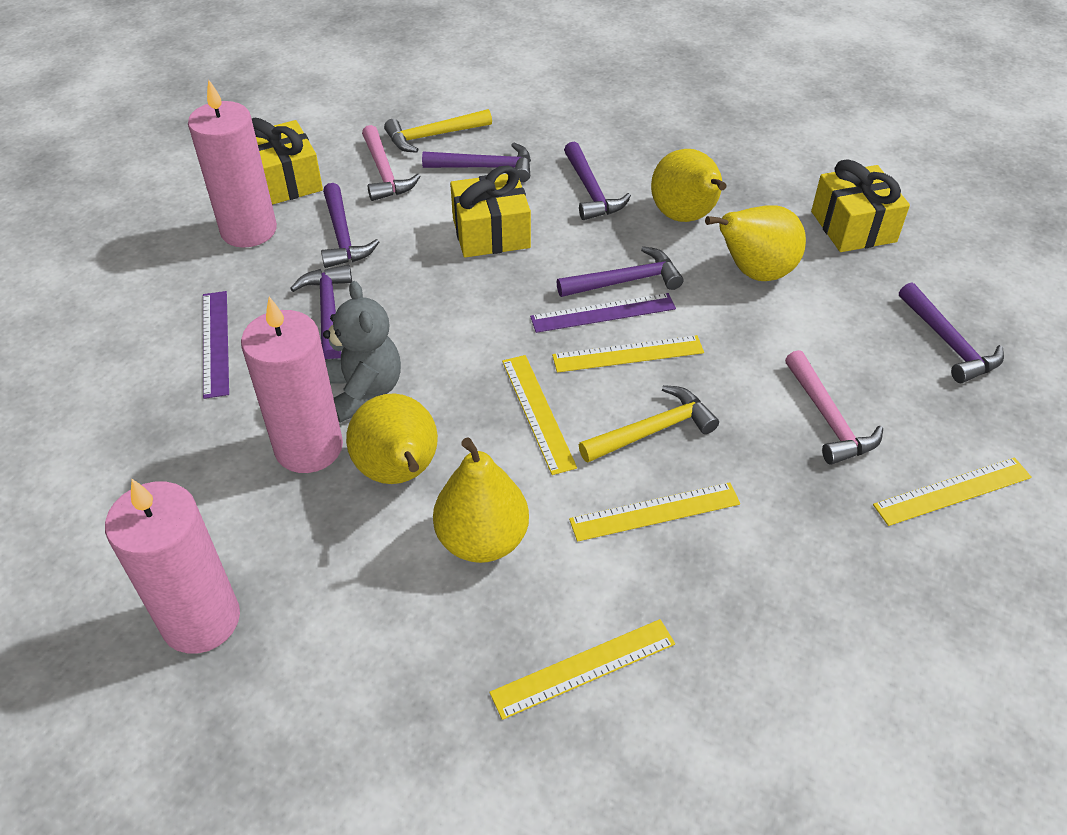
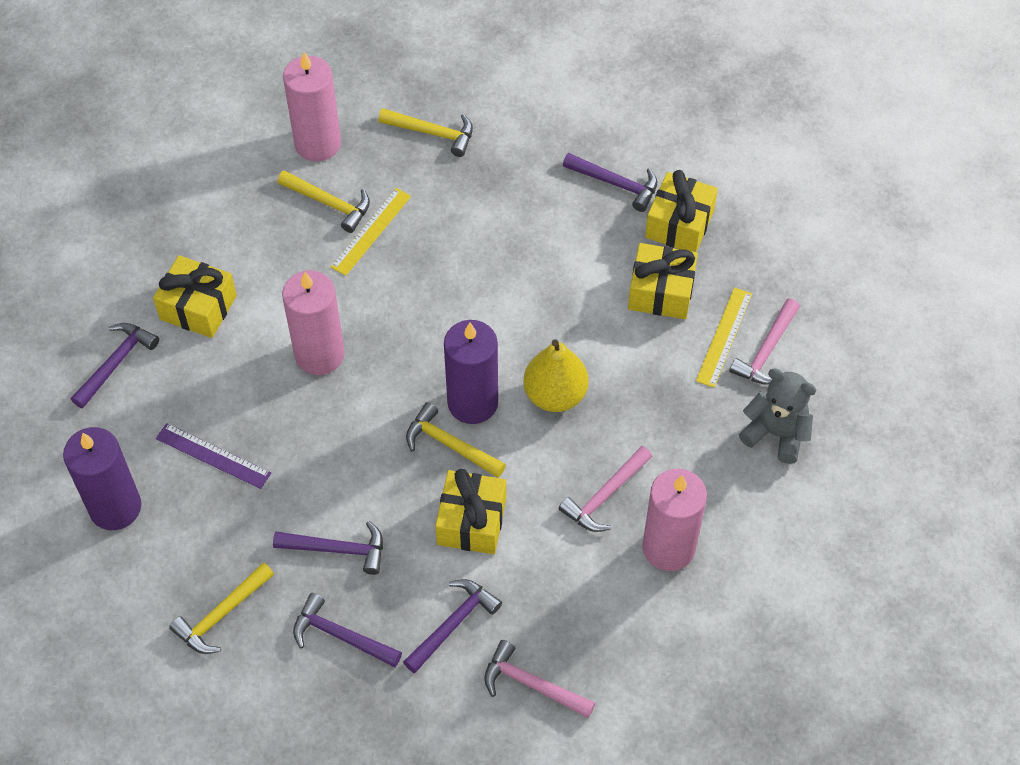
pink hammer: 2 -> 3
purple candle: 0 -> 2
purple hammer: 6 -> 5
purple ruler: 2 -> 1
yellow gift: 3 -> 4
yellow hammer: 2 -> 4
yellow pear: 4 -> 1
yellow ruler: 5 -> 2

